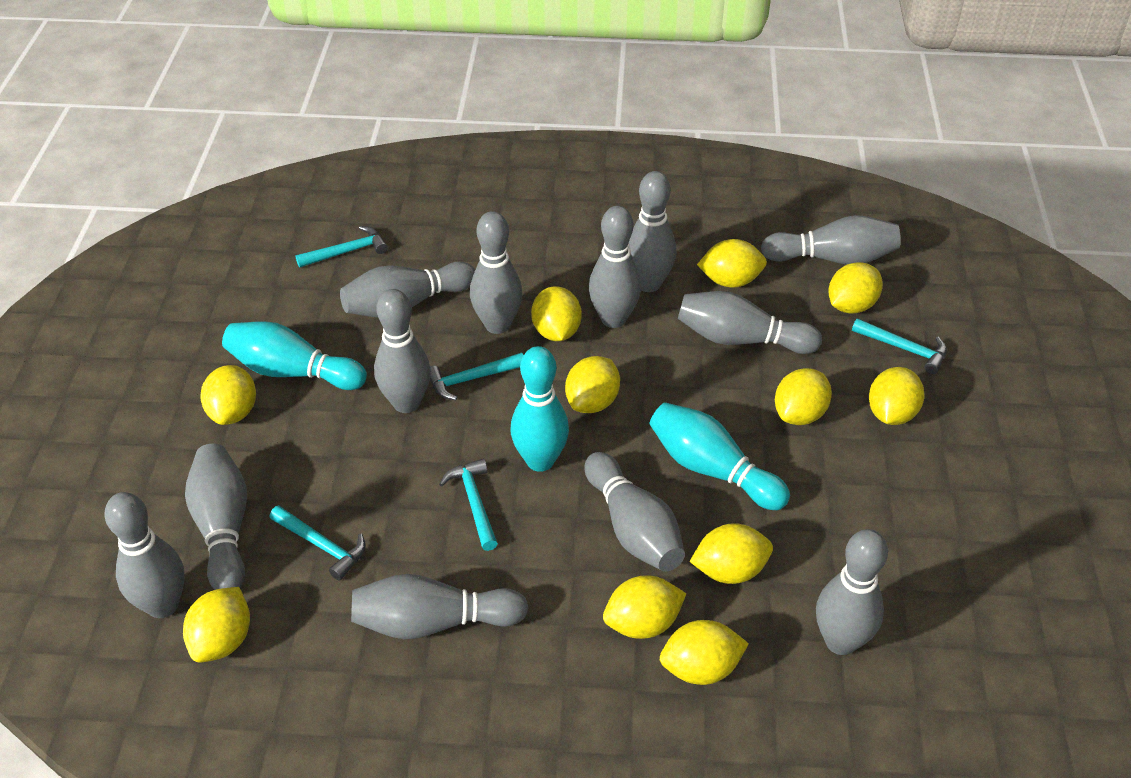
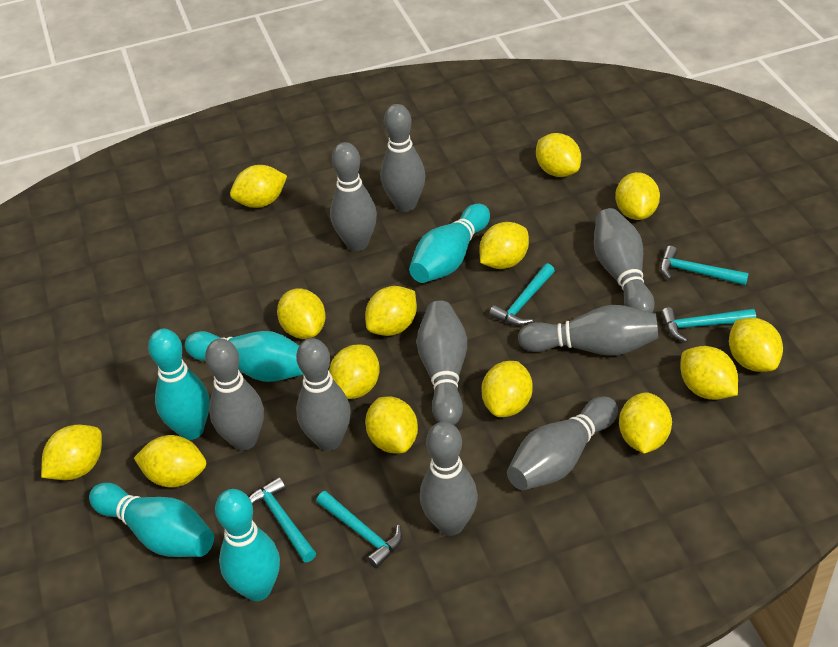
grey bowling pin: 12 -> 9
turquoise bowling pin: 3 -> 5
yellow lemon: 11 -> 14

